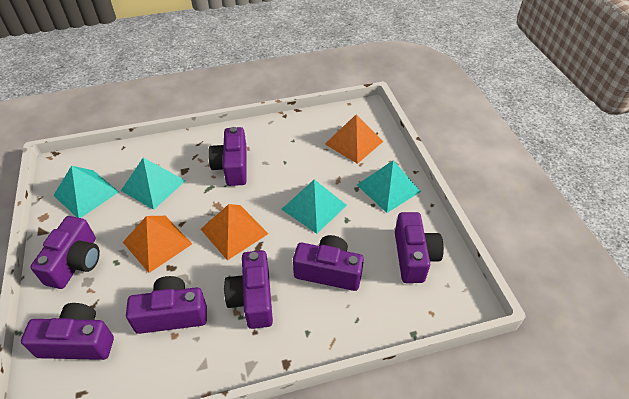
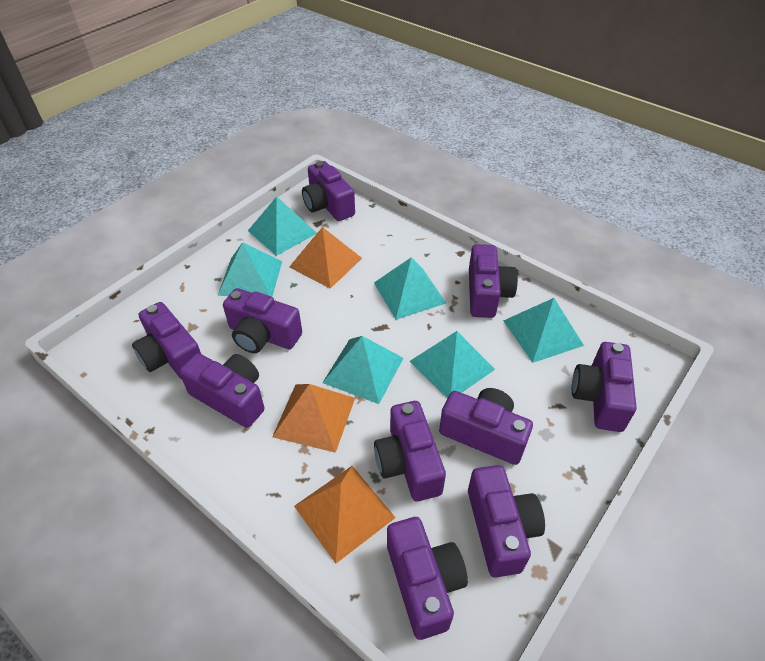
purple camera: 7 -> 10
turquoise pyramid: 4 -> 6

